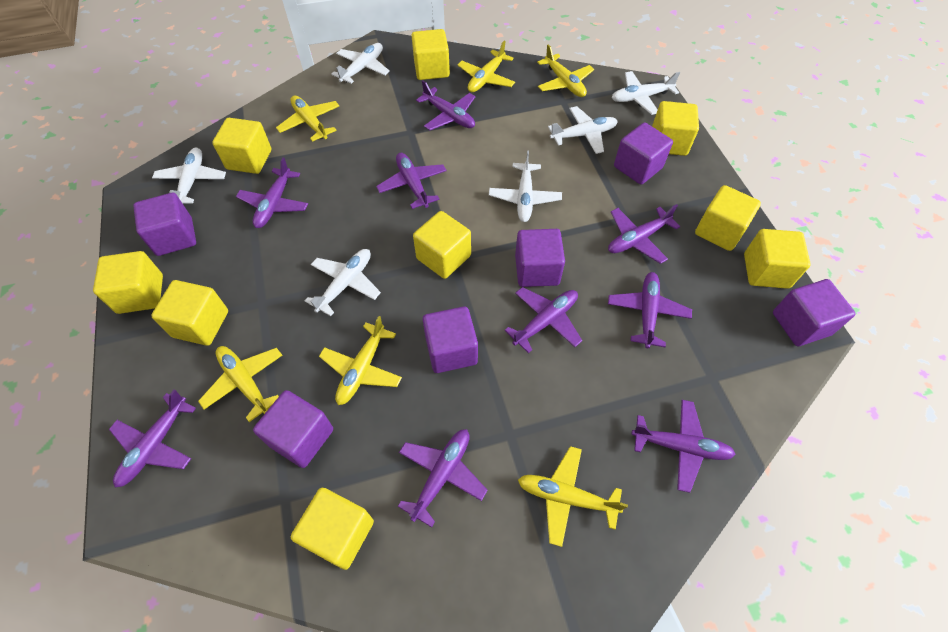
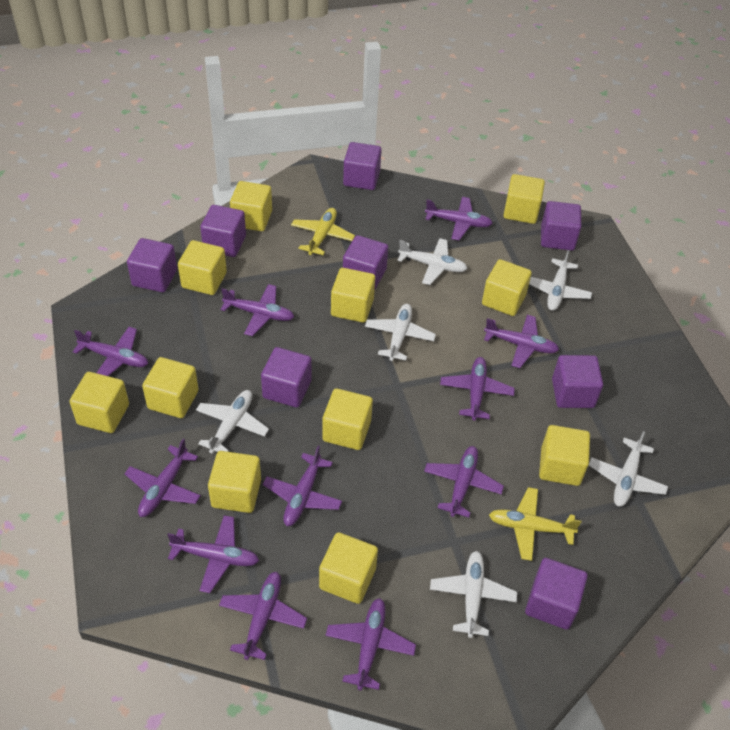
purple cube: 6 -> 8
purple plane: 9 -> 11
yellow cube: 9 -> 11
yellow plane: 6 -> 2

